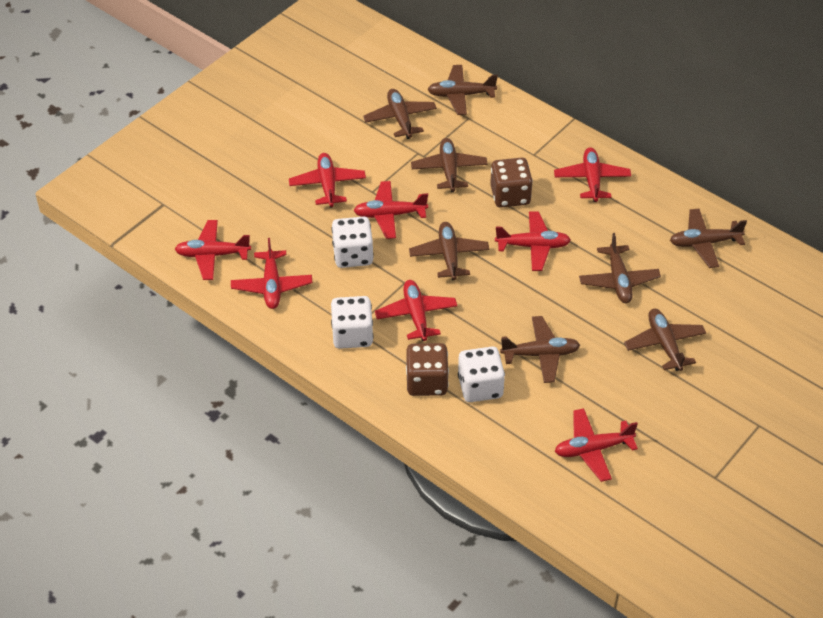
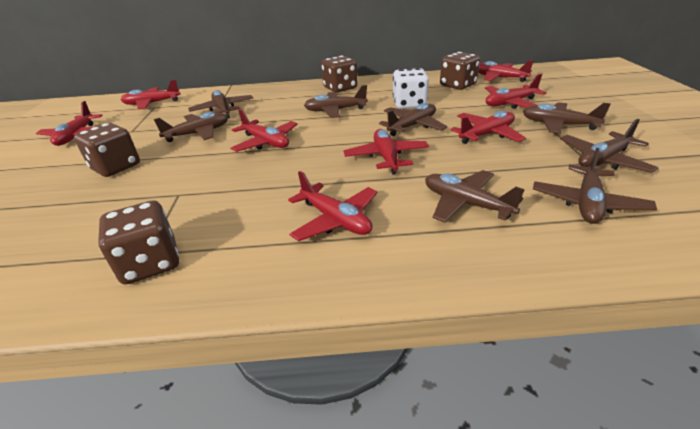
brown dice: 2 -> 4
white dice: 3 -> 1

